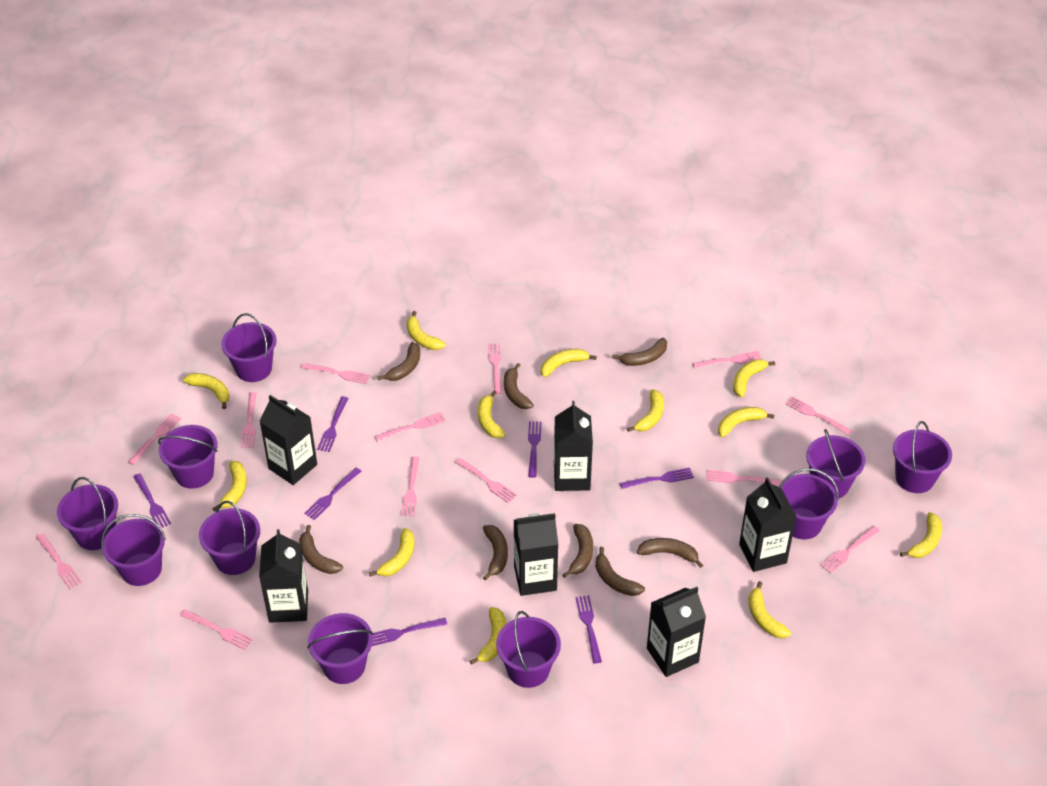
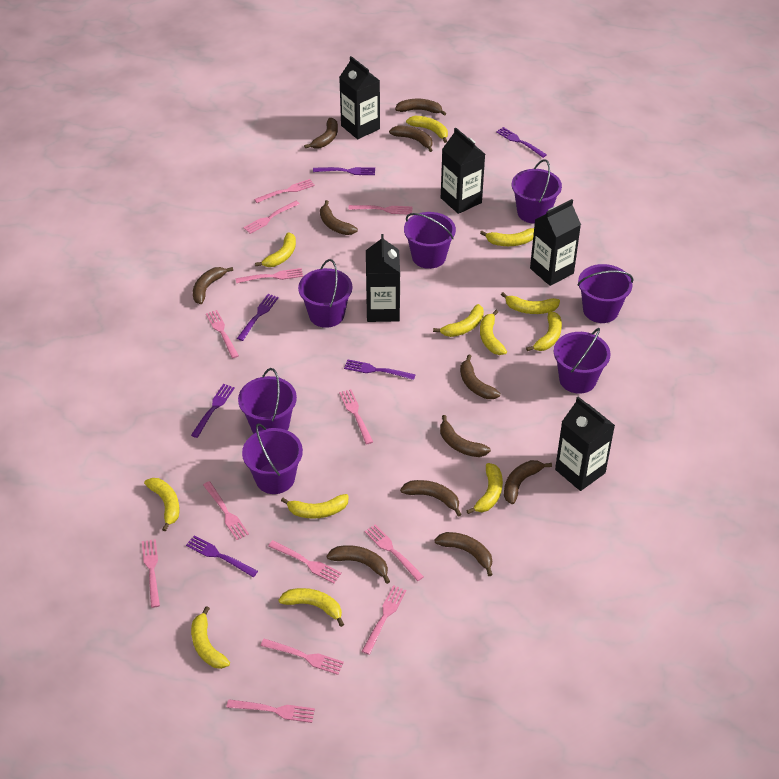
black carton: 6 -> 5
brown banana: 8 -> 11
purple bucket: 10 -> 7
purple fork: 7 -> 6

